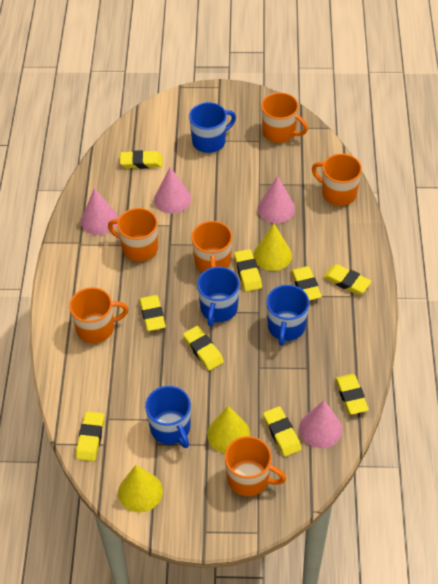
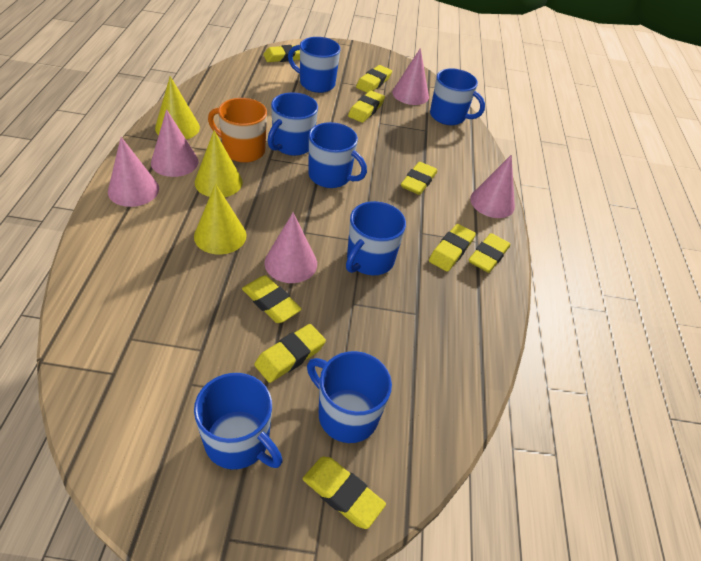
blue mug: 4 -> 7
orange mug: 6 -> 1
pink cone: 4 -> 5

